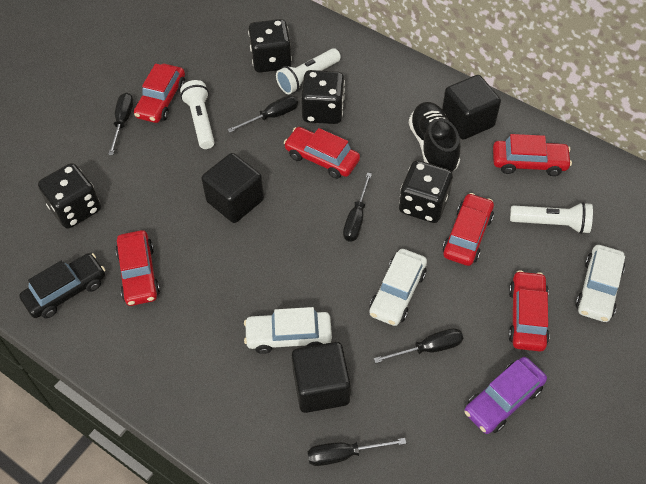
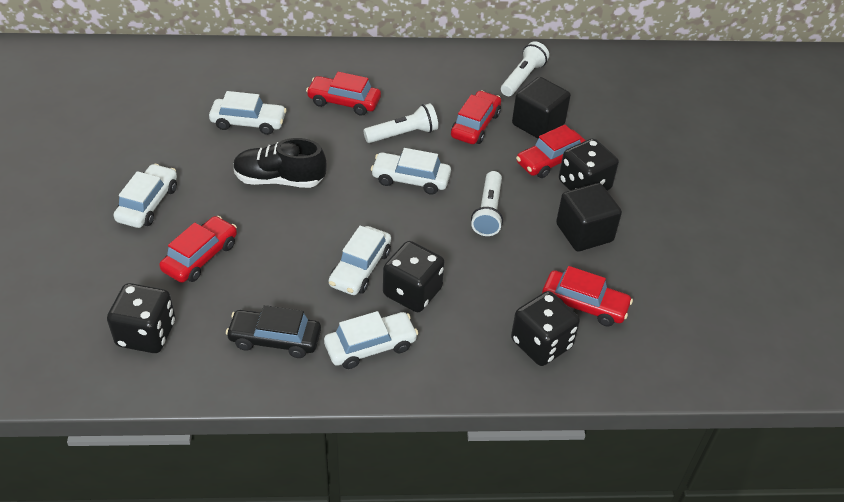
black cube: 3 -> 2
black screwdriver: 5 -> 0
purple car: 1 -> 0
red car: 6 -> 5
white car: 3 -> 5

